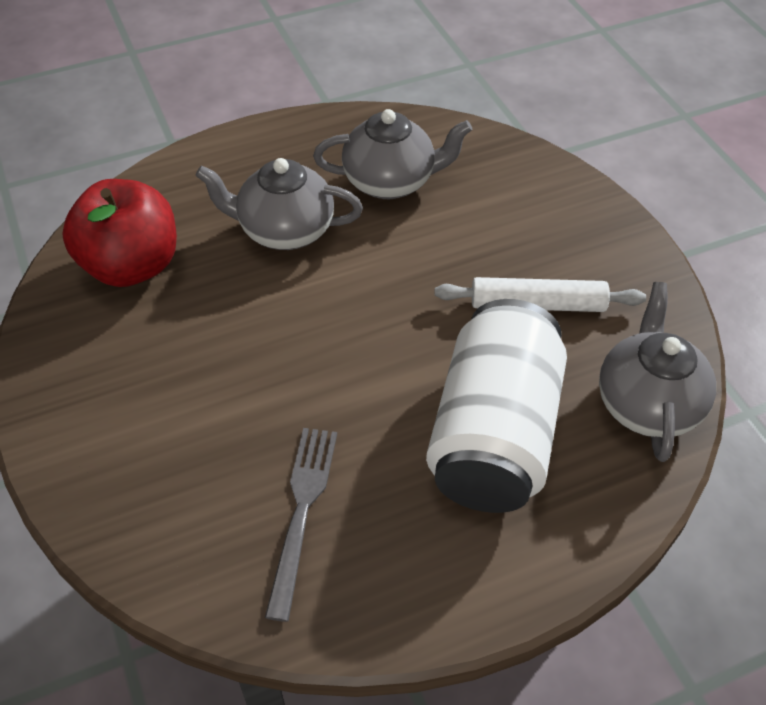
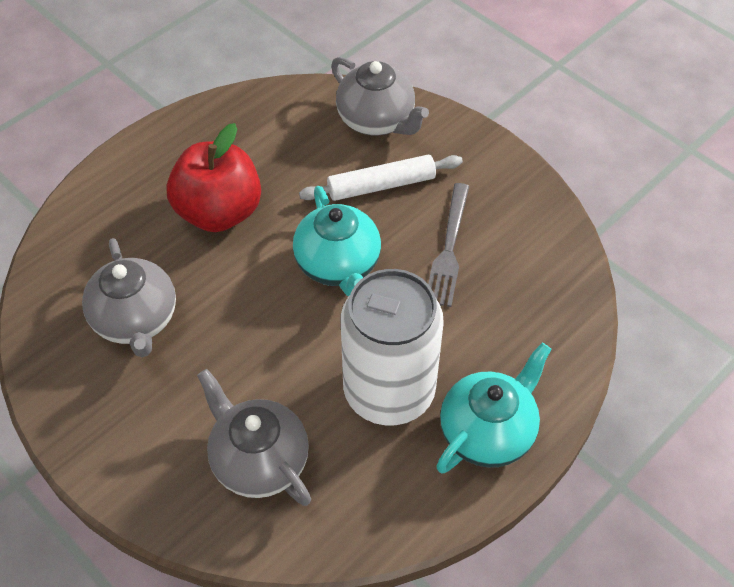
turquoise teapot: 0 -> 2

